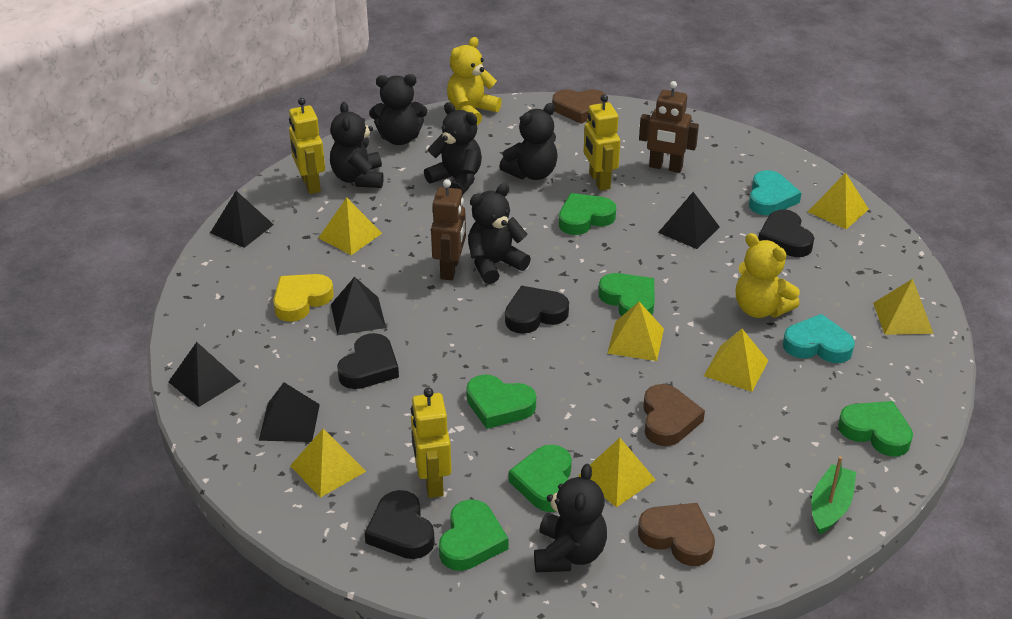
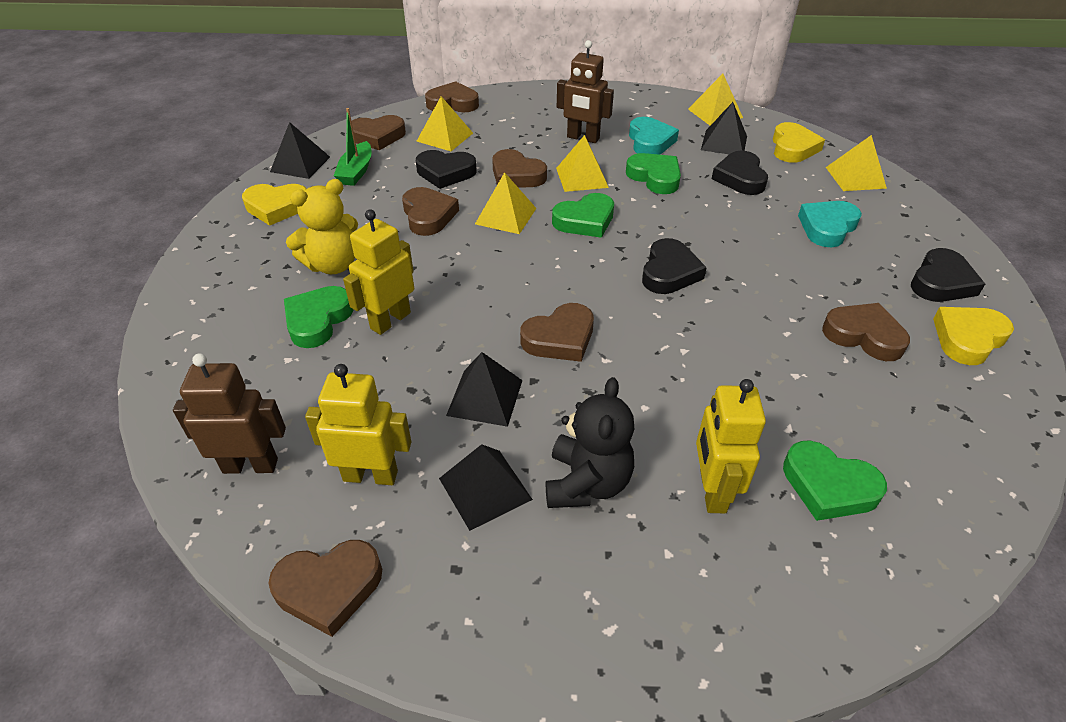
black pyramid: 5 -> 4
black teddy bear: 6 -> 1
brown heart: 3 -> 7
green heart: 6 -> 4
yellow heart: 1 -> 3
yellow pyramid: 7 -> 5
yellow teddy bear: 2 -> 1

